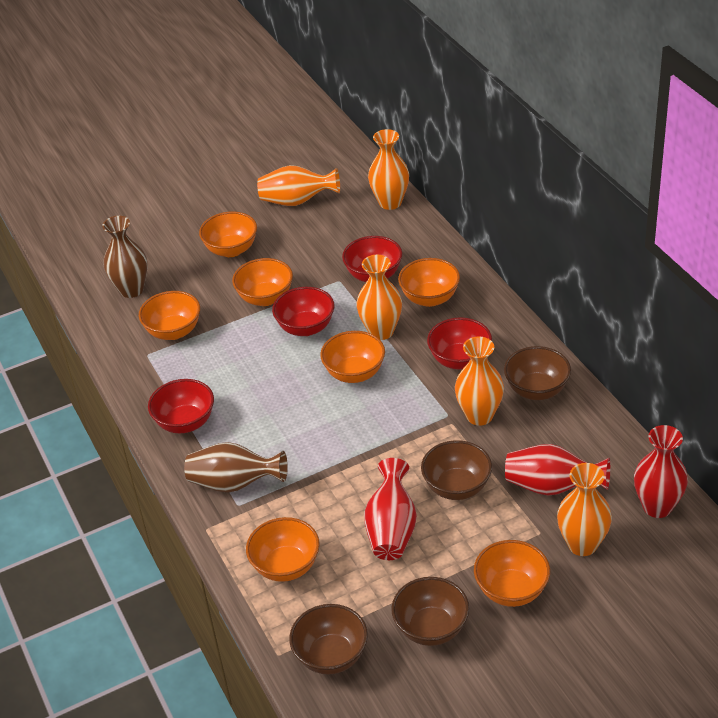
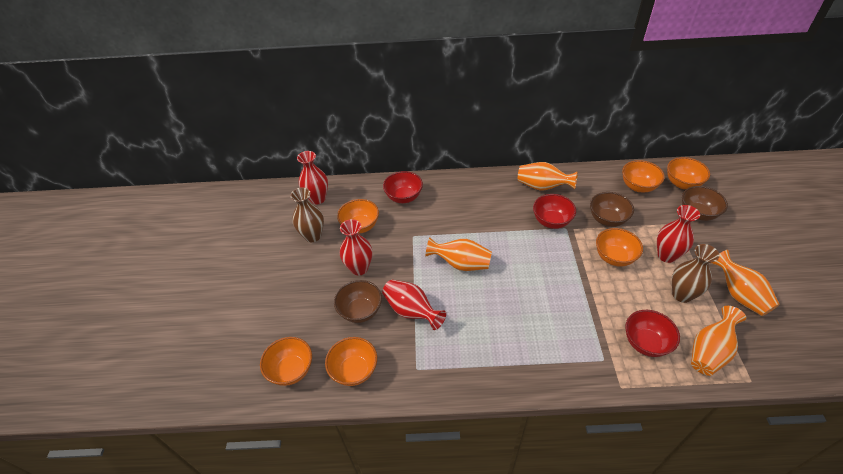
brown bowl: 4 -> 3
orange bowl: 7 -> 6
orange vase: 5 -> 4
red bowl: 4 -> 3
red vase: 3 -> 4

